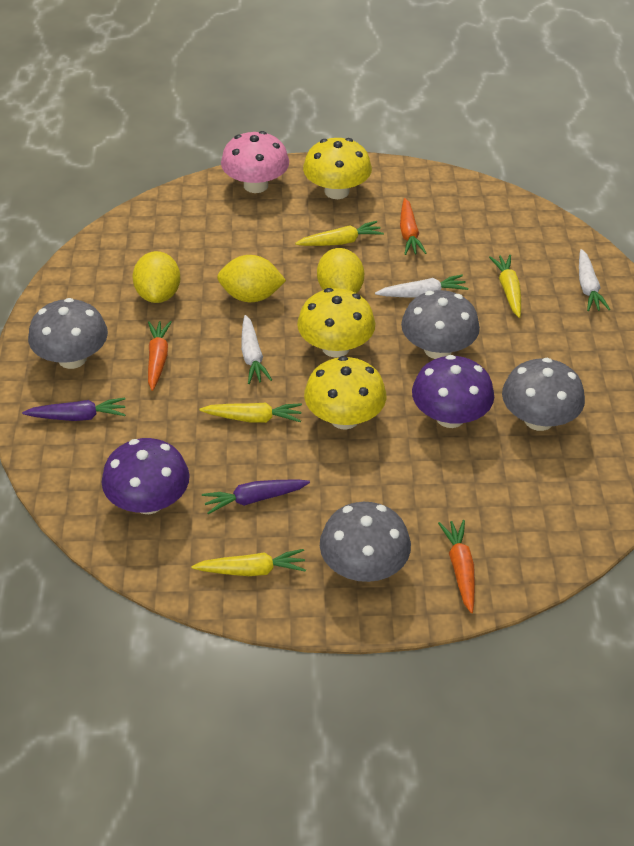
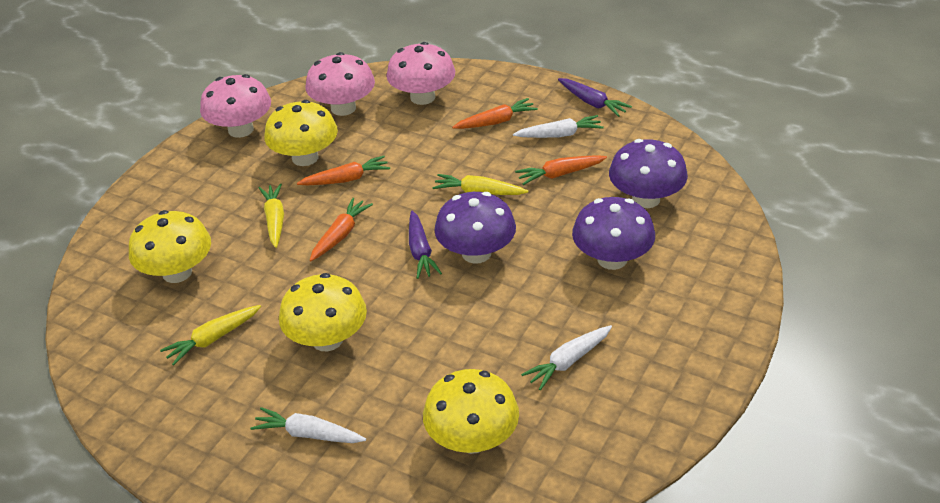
grey mushroom: 4 -> 0
orange carrot: 3 -> 4
pink mushroom: 1 -> 3
purple mushroom: 2 -> 3
yellow carrot: 4 -> 3
yellow lemon: 3 -> 0
yellow mushroom: 3 -> 4

